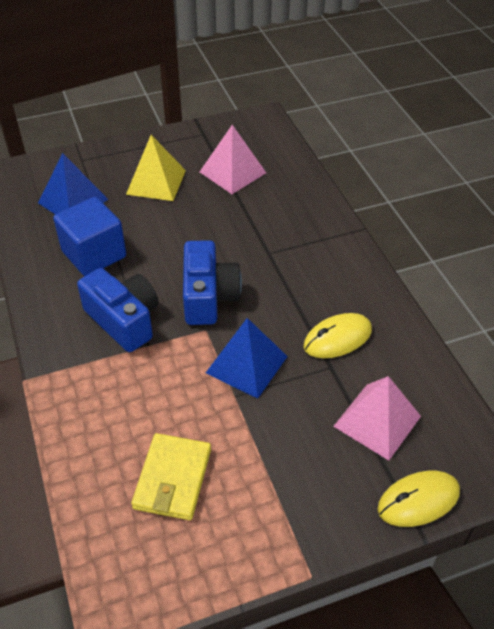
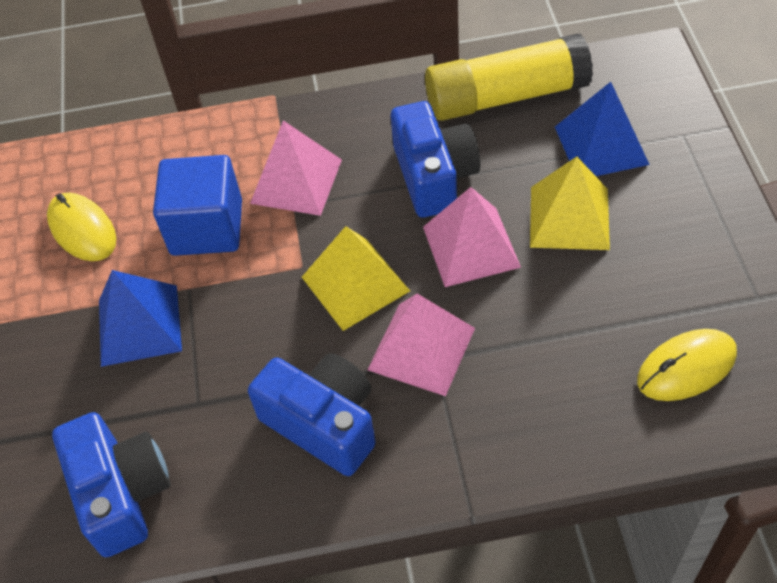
blue camera: 2 -> 3
pink pyramid: 2 -> 3
yellow glue stick: 0 -> 1
yellow pyramid: 1 -> 2
yellow wallet: 1 -> 0

